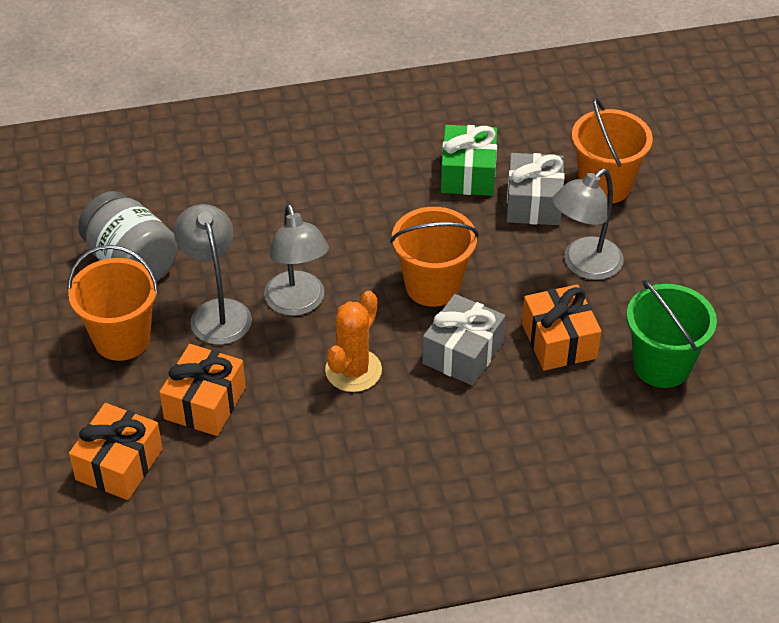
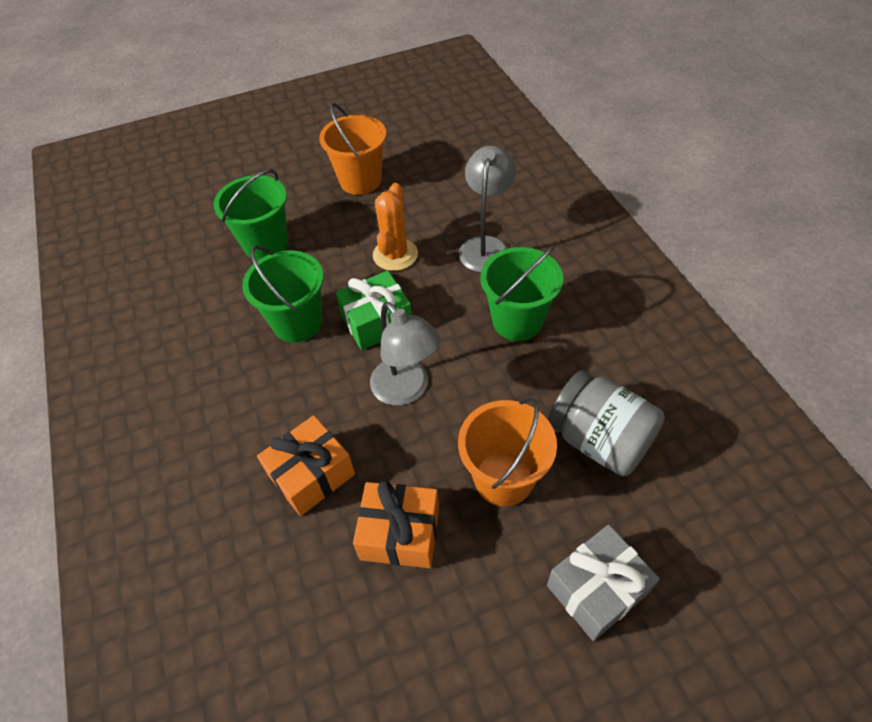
green bucket: 1 -> 3
grey gift: 2 -> 1
grey lamp: 3 -> 2
orange bucket: 3 -> 2
orange gift: 3 -> 2

